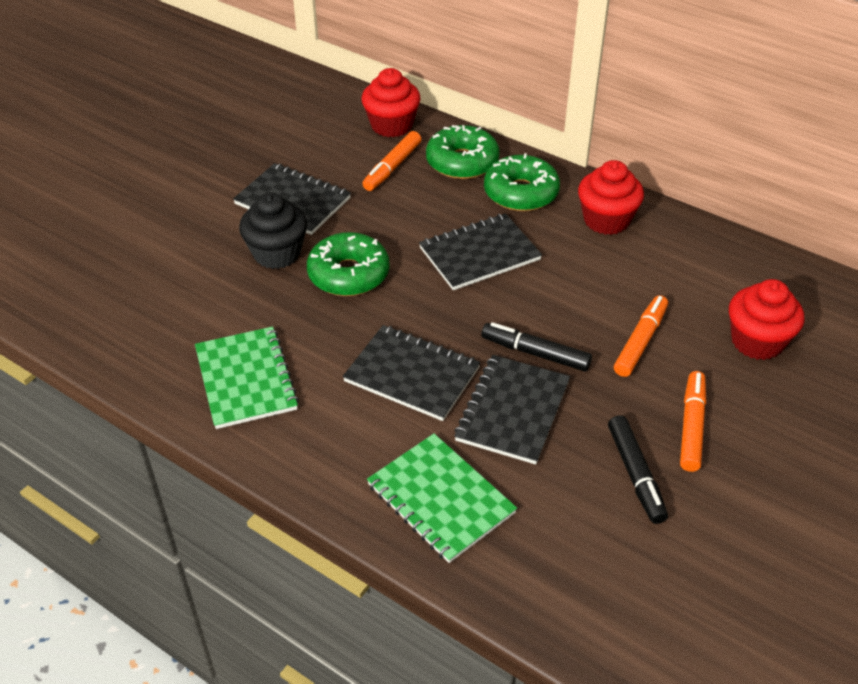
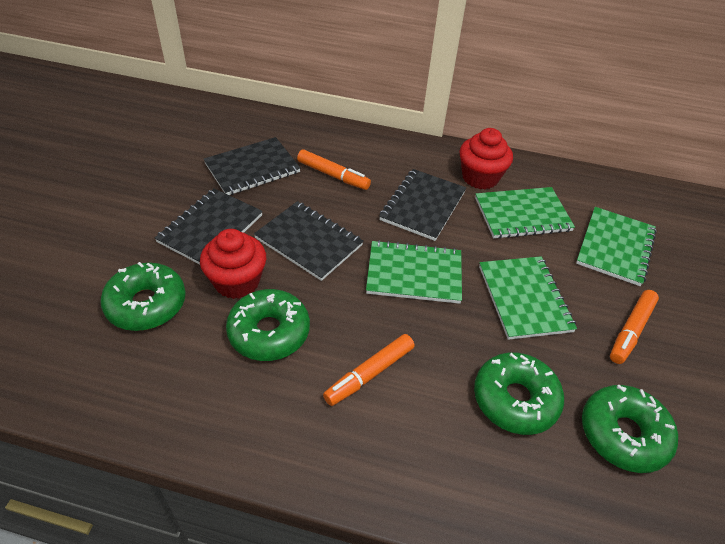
black cupcake: 1 -> 0
black marker: 2 -> 0
green donut: 3 -> 4
green notebook: 2 -> 4
red cupcake: 3 -> 2

